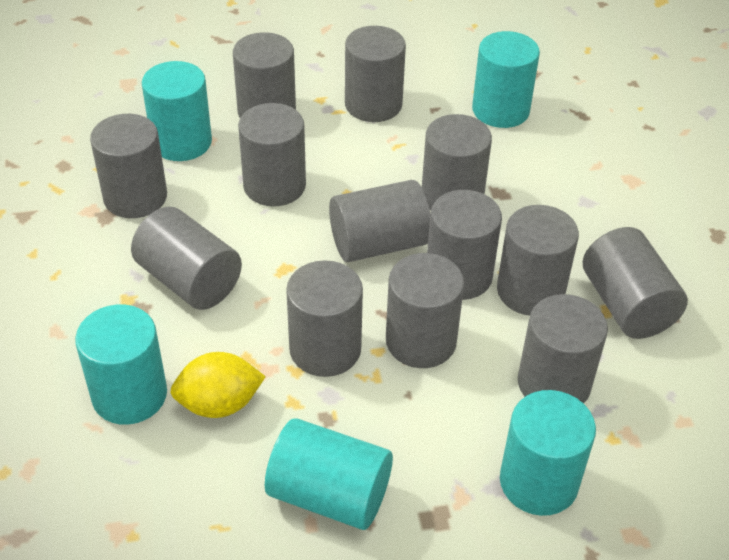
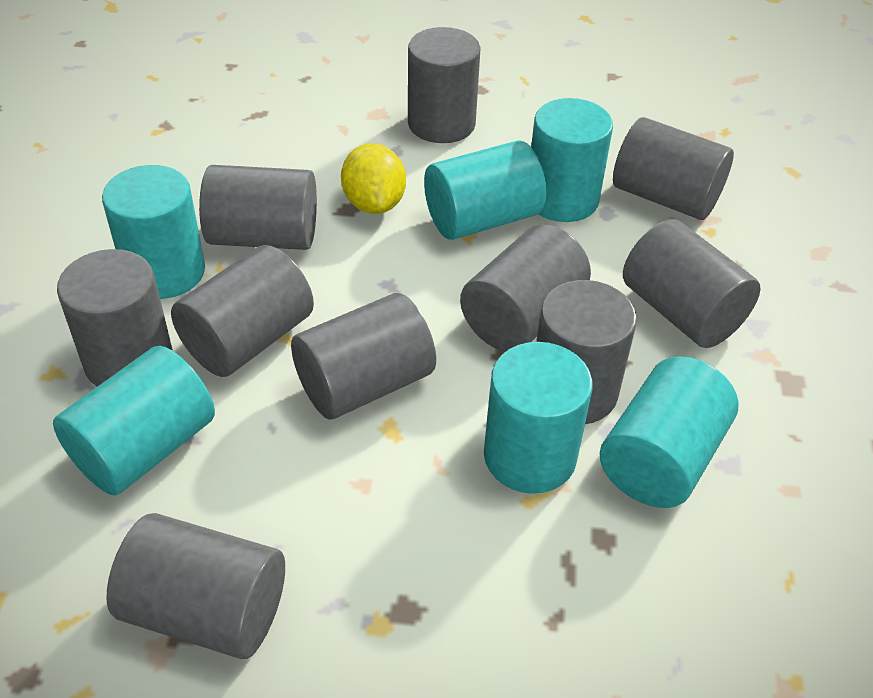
grey cylinder: 13 -> 10
turquoise cylinder: 5 -> 6

